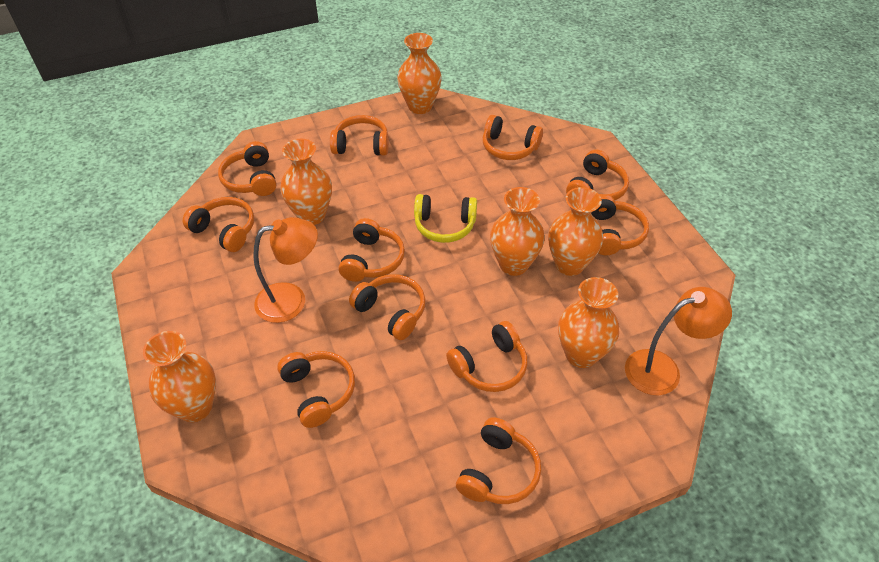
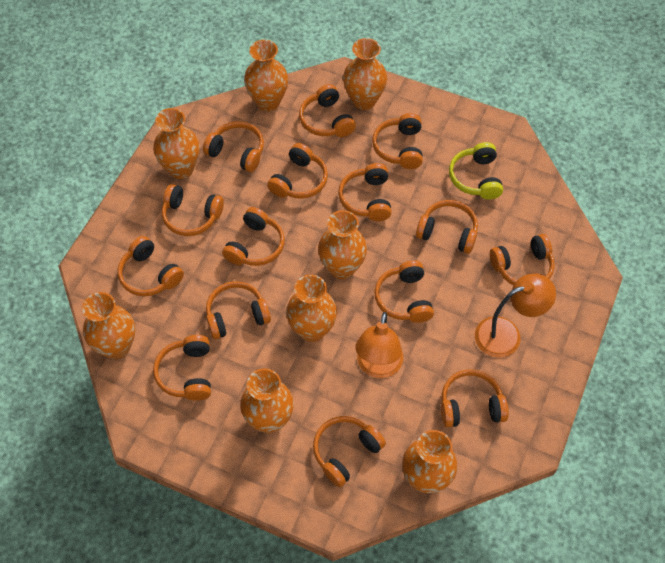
orange headphones: 11 -> 15
orange vase: 6 -> 8

